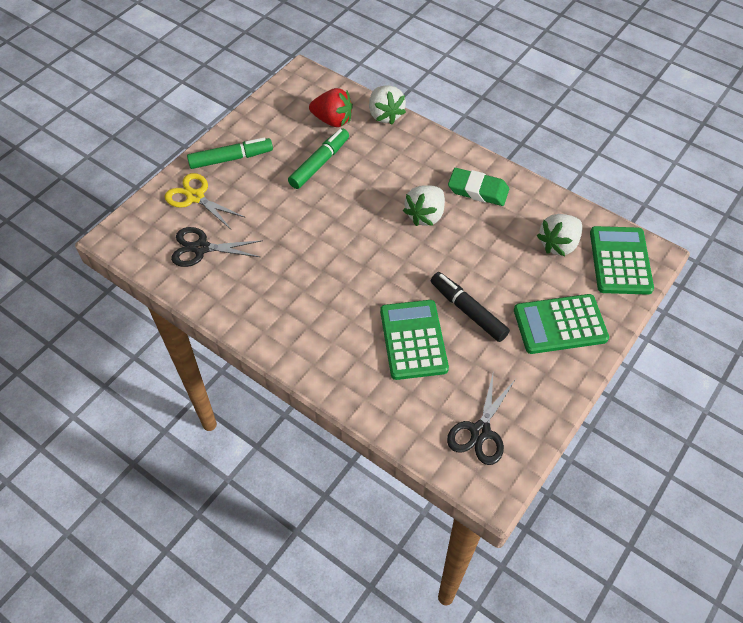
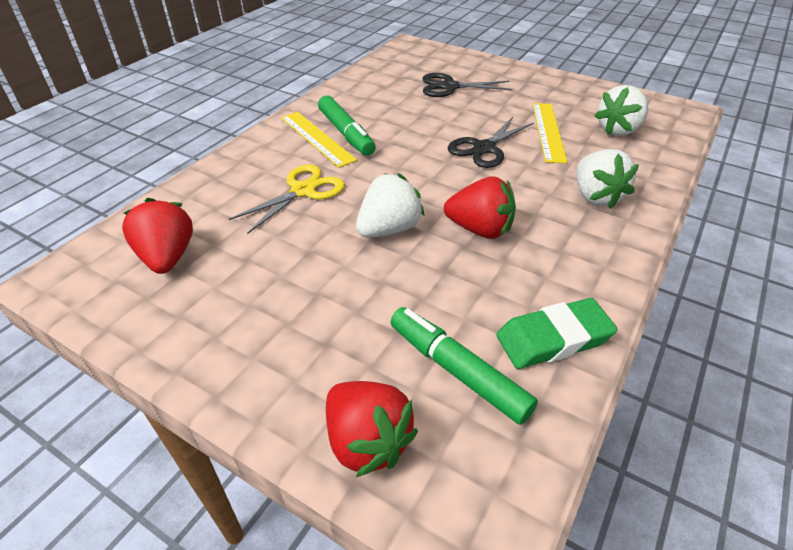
black marker: 1 -> 0
green calculator: 3 -> 0
red strawberry: 1 -> 3
yellow ruler: 0 -> 2

